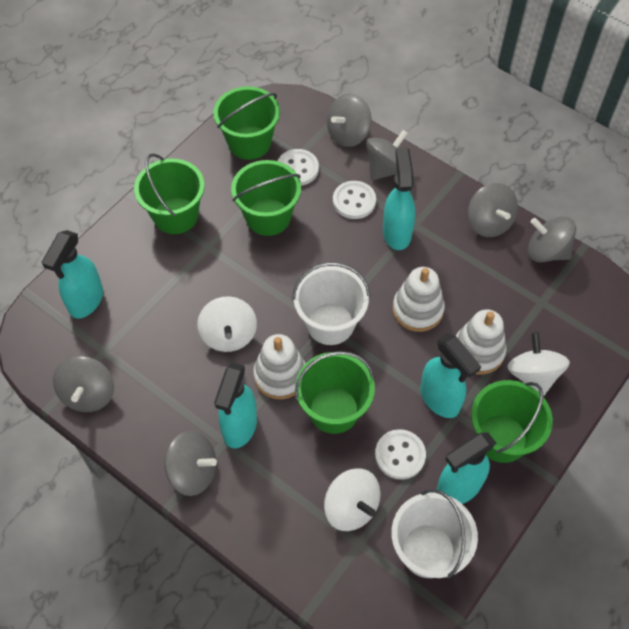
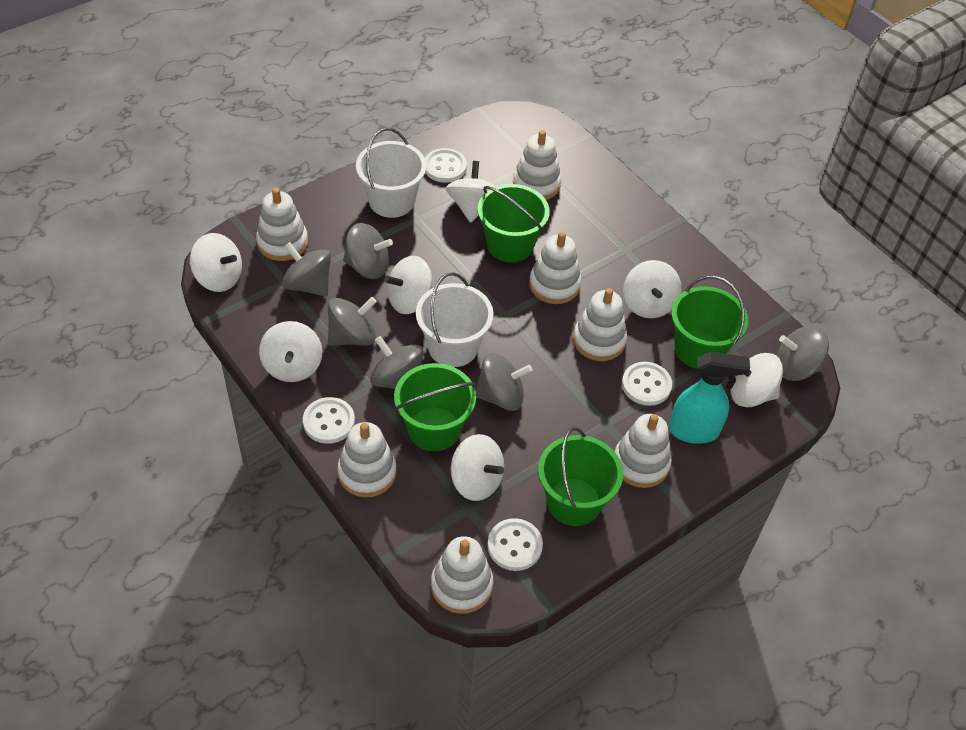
green bucket: 5 -> 4
turquoise spray bottle: 5 -> 1
white button: 3 -> 4
white spinning top: 3 -> 7
white stacking toy: 3 -> 7

